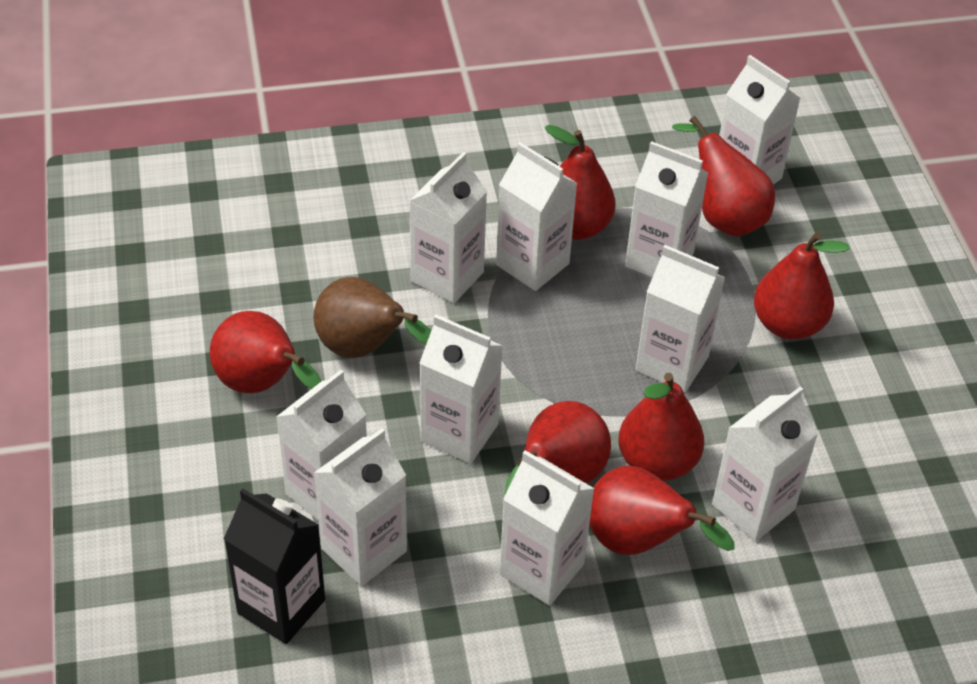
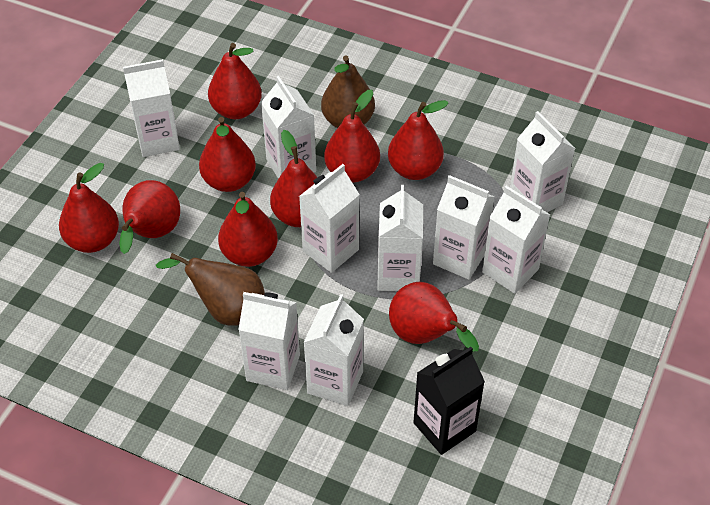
brown pear: 1 -> 2
red pear: 7 -> 9
white carton: 10 -> 9

